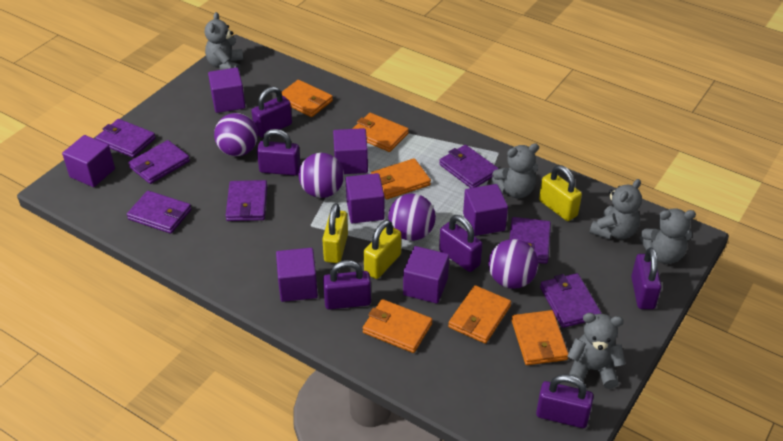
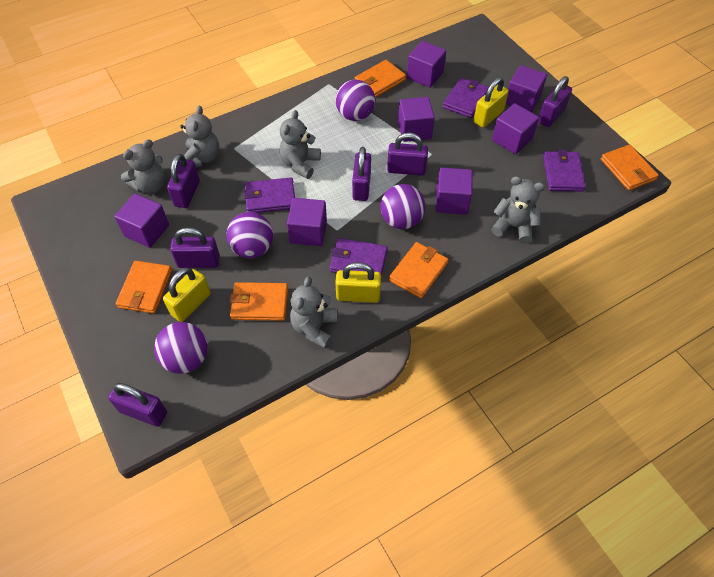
orange wallet: 6 -> 5
purple wallet: 7 -> 4

